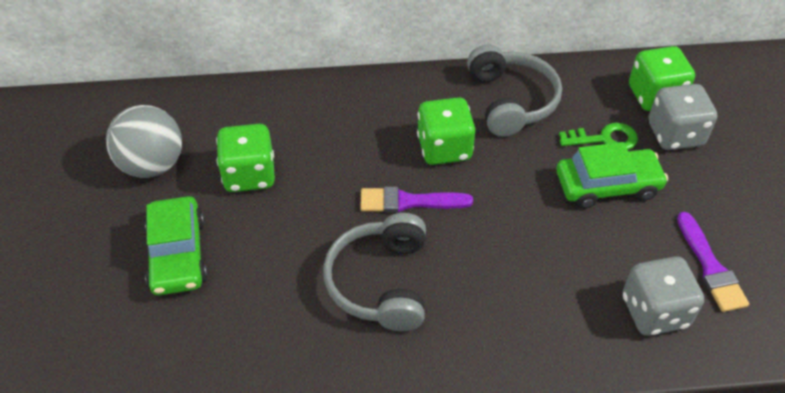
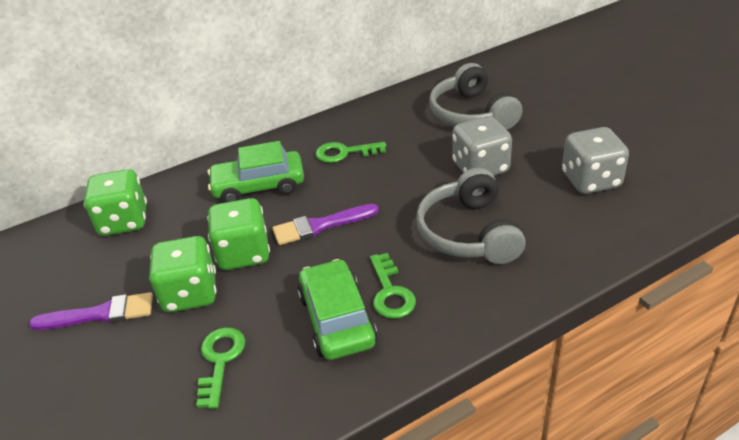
green key: 1 -> 3
grey ball: 1 -> 0

